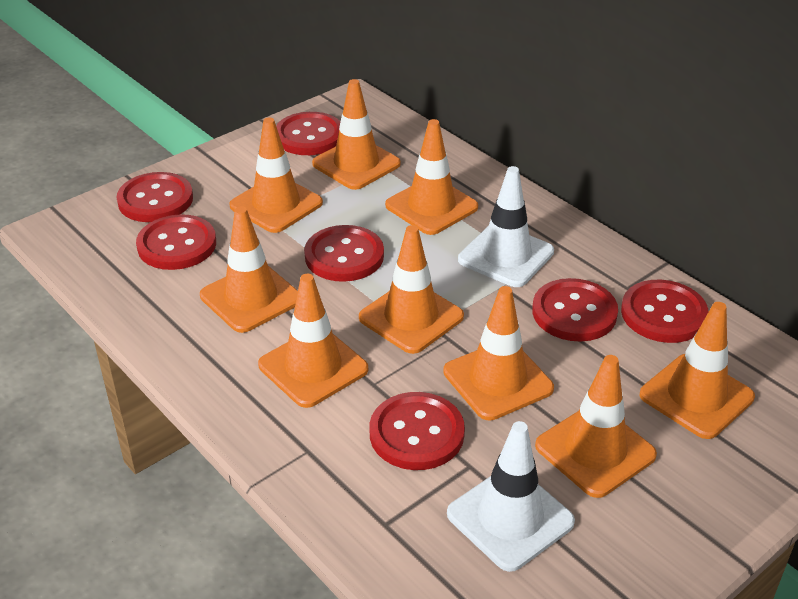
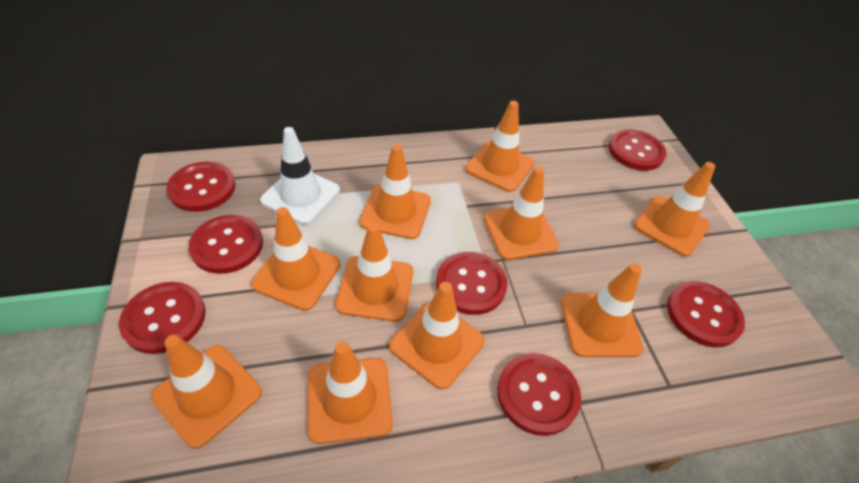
orange traffic cone: 9 -> 10
white traffic cone: 2 -> 1

